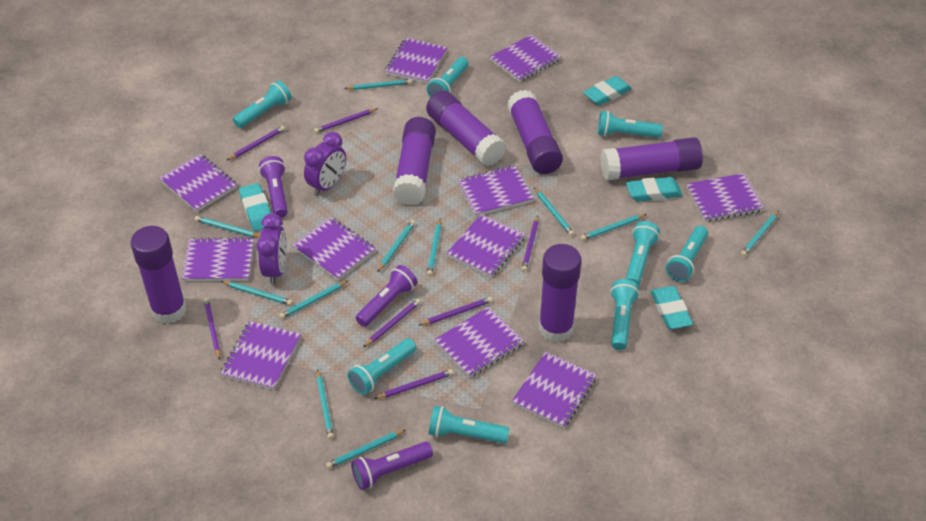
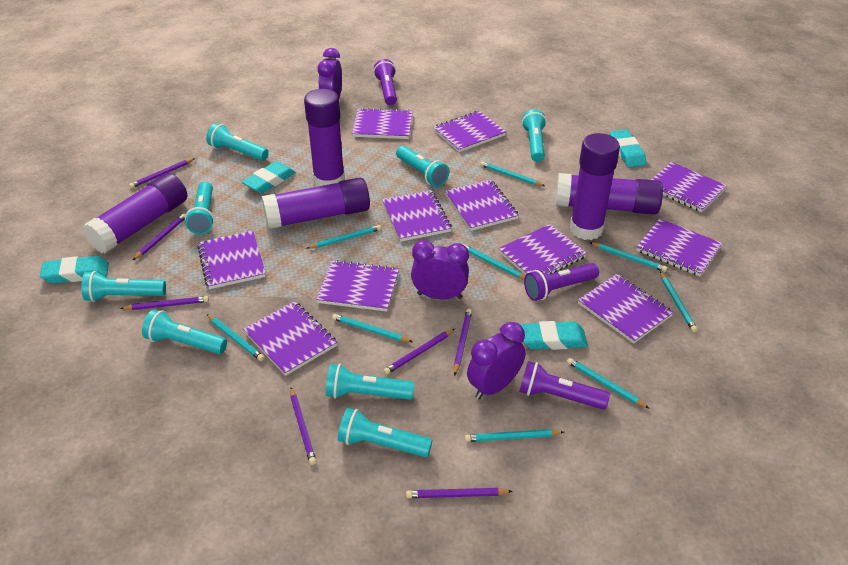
purple clock: 2 -> 3
purple glue stick: 6 -> 5
turquoise pencil: 11 -> 9

